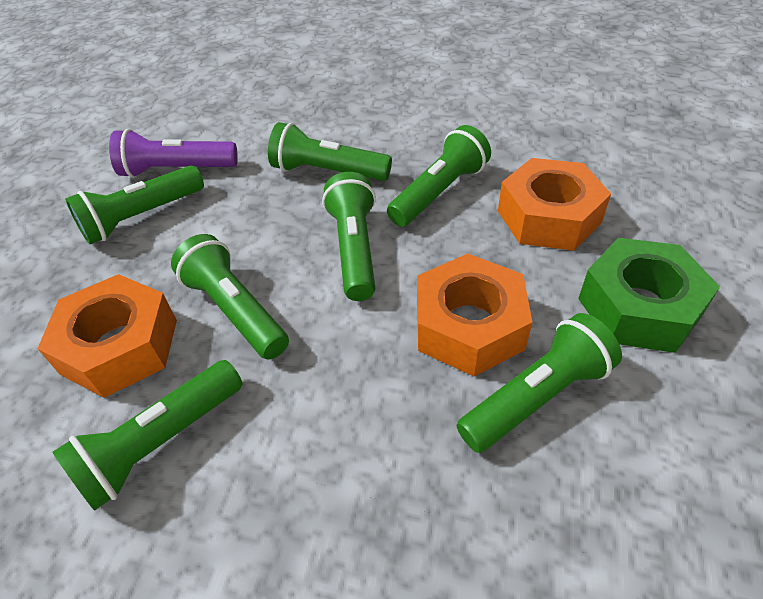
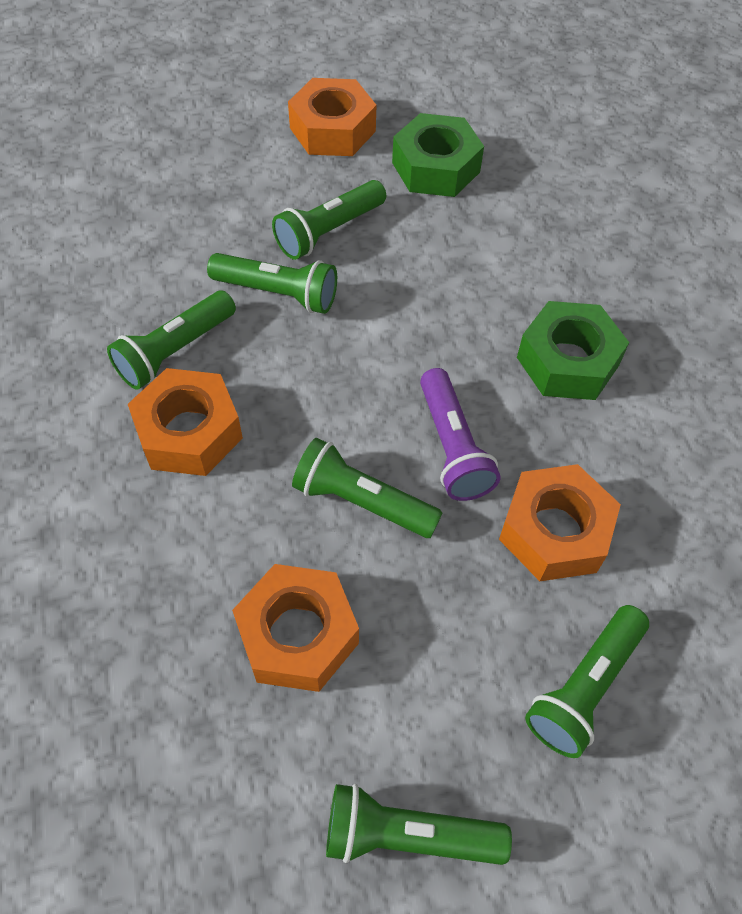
green flashlight: 7 -> 6
green nut: 1 -> 2
orange nut: 3 -> 4

